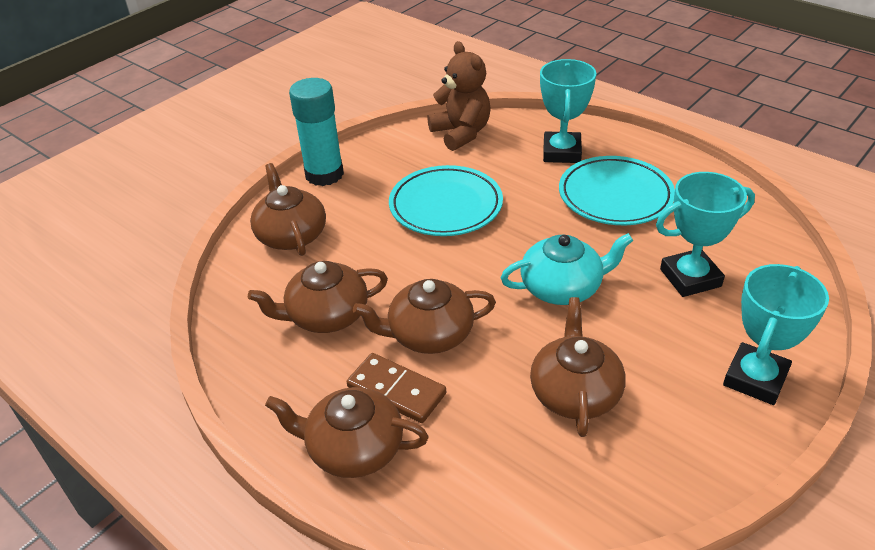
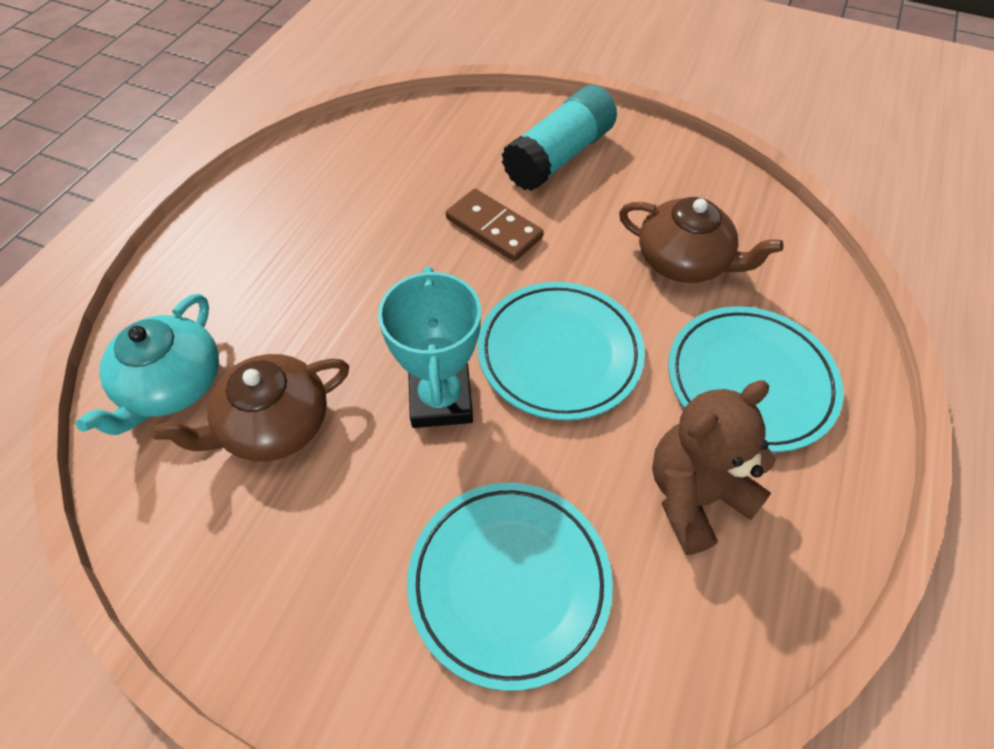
brown teapot: 5 -> 2
turquoise plate: 2 -> 3
turquoise trophy: 3 -> 1

